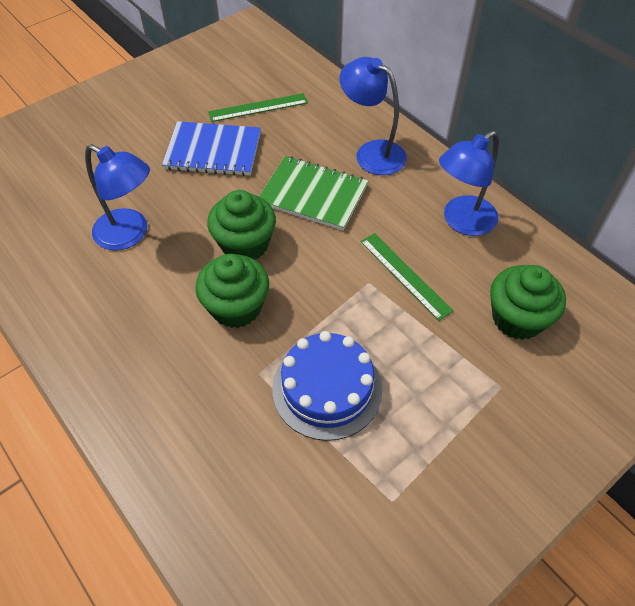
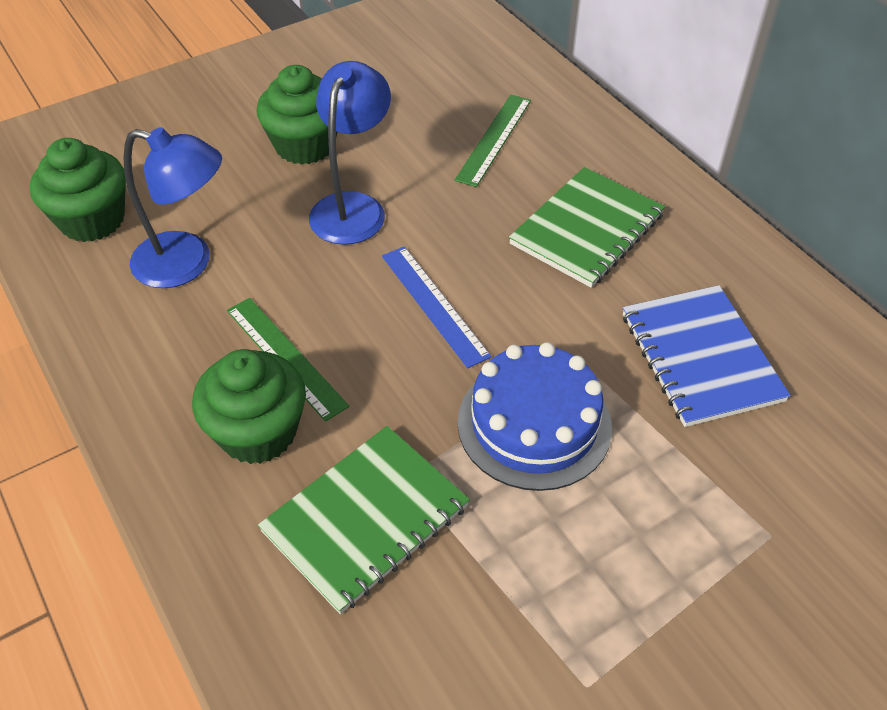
blue lamp: 3 -> 2
blue ruler: 0 -> 1
green notebook: 1 -> 2

